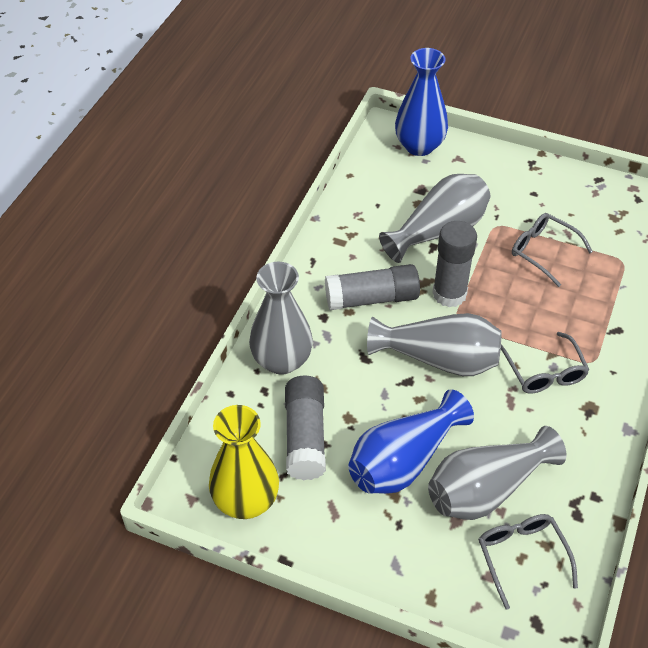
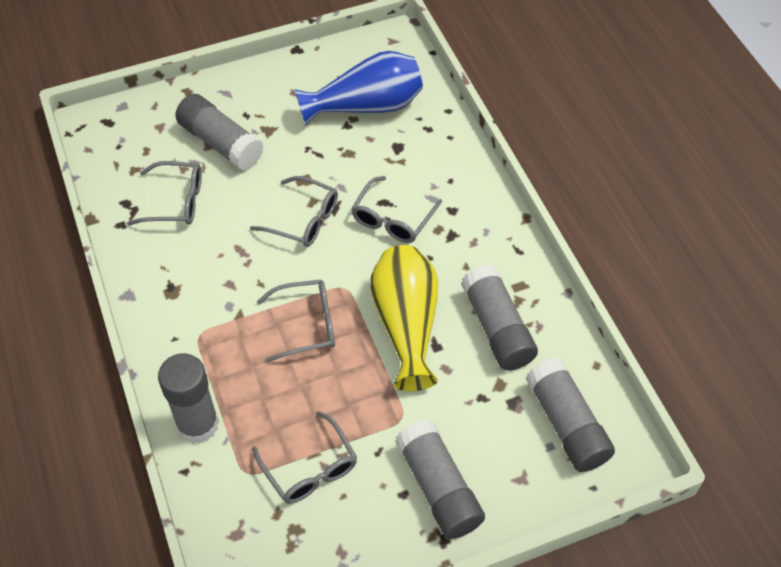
blue vase: 2 -> 1
grey glasses: 3 -> 5
grey glue stick: 3 -> 5
grey vase: 4 -> 0

